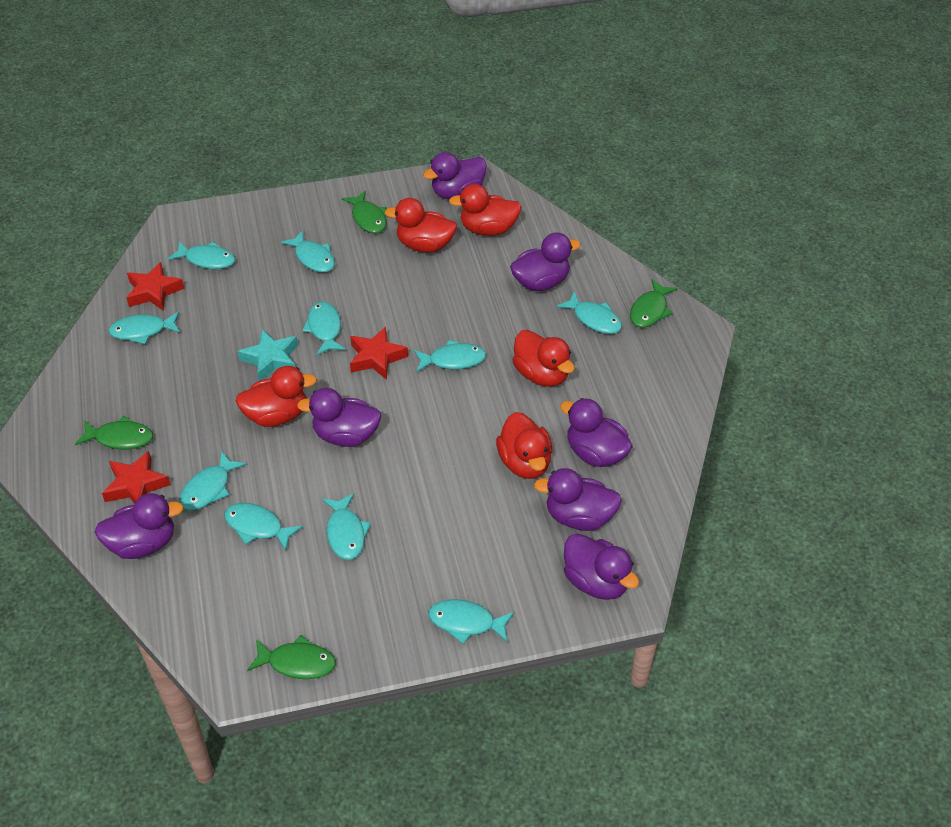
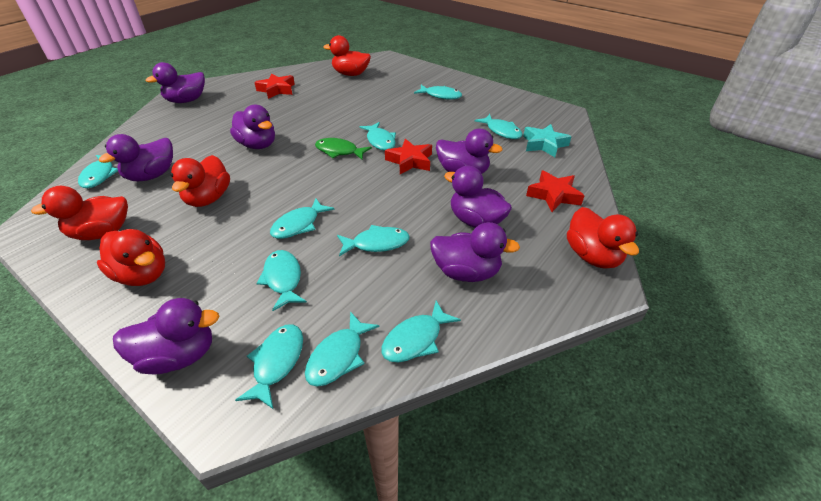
green fish: 4 -> 1

